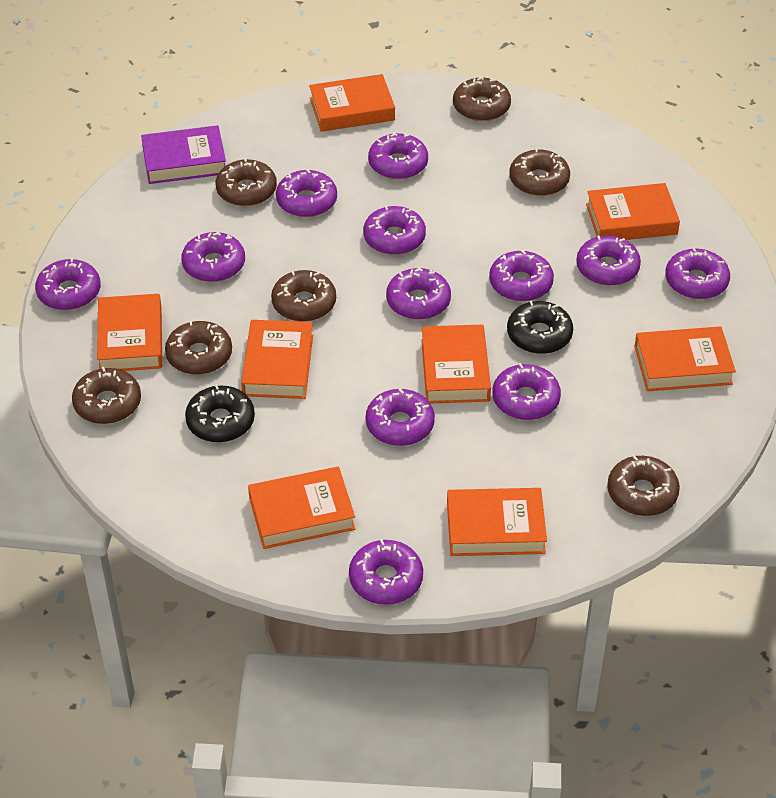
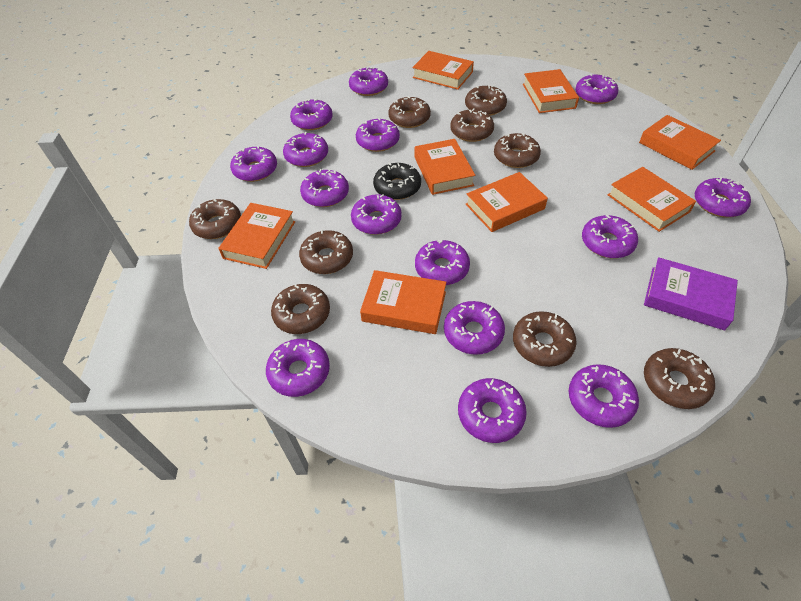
black donut: 2 -> 1
brown donut: 7 -> 9
purple donut: 12 -> 15

